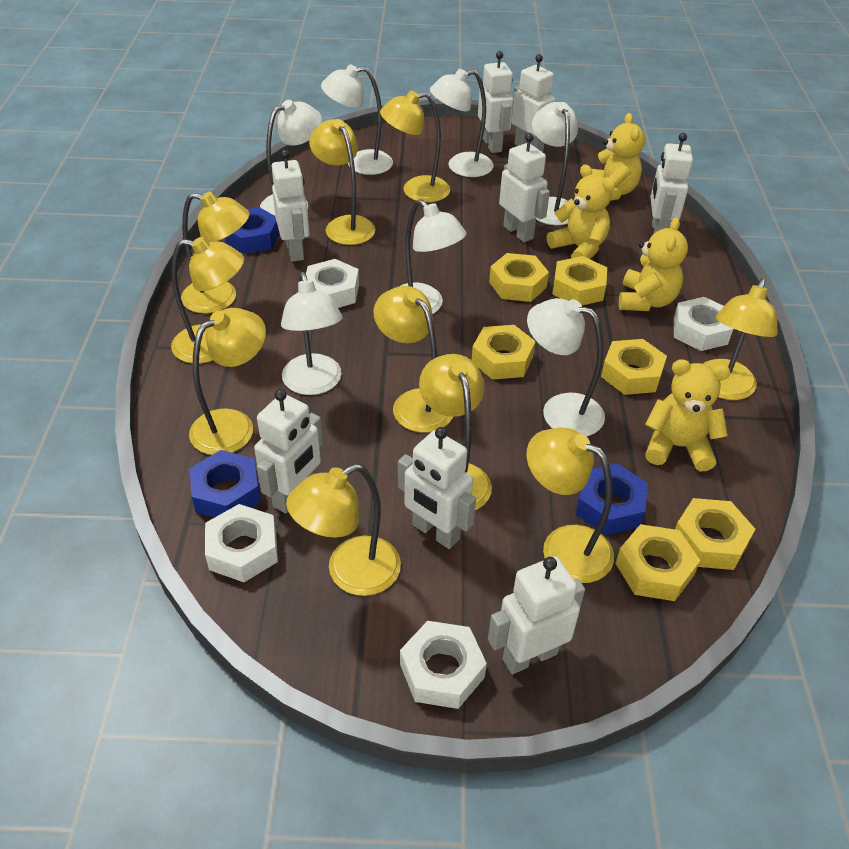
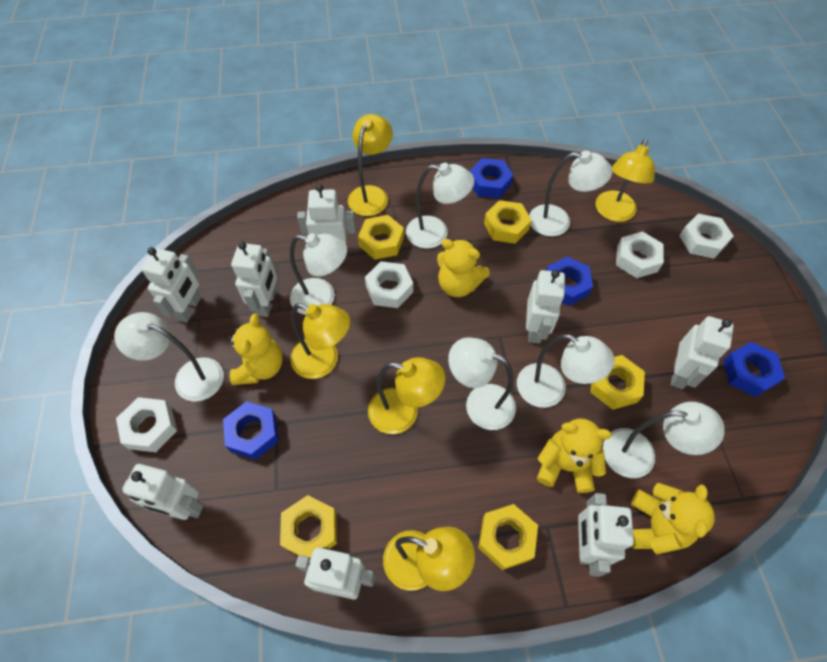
blue nut: 3 -> 4
yellow lamp: 10 -> 5
yellow nut: 6 -> 5

